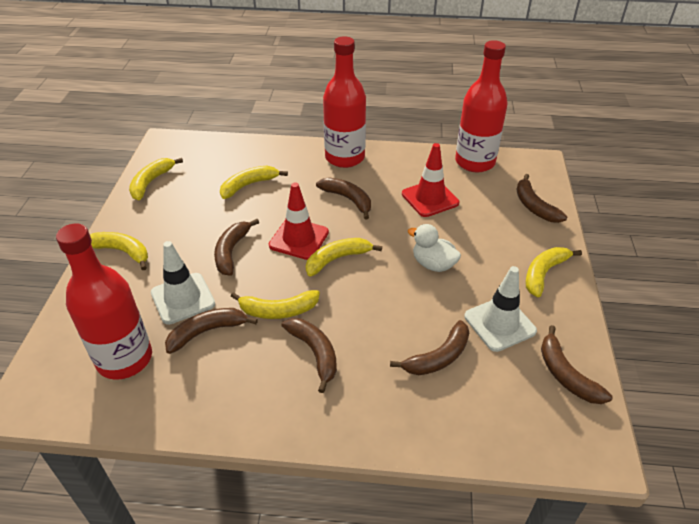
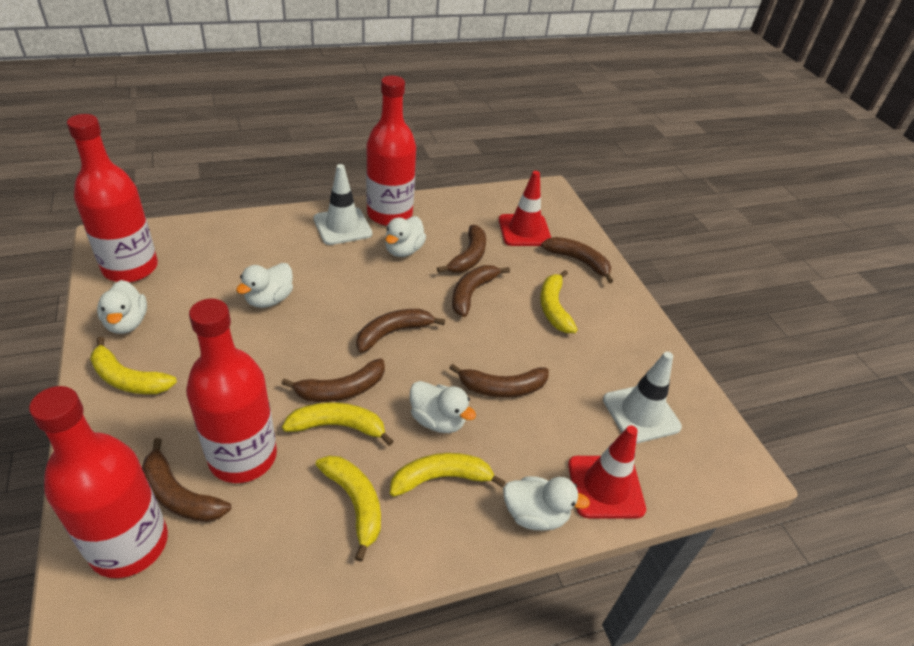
red bottle: 3 -> 4
white duck: 1 -> 5
yellow banana: 6 -> 5

